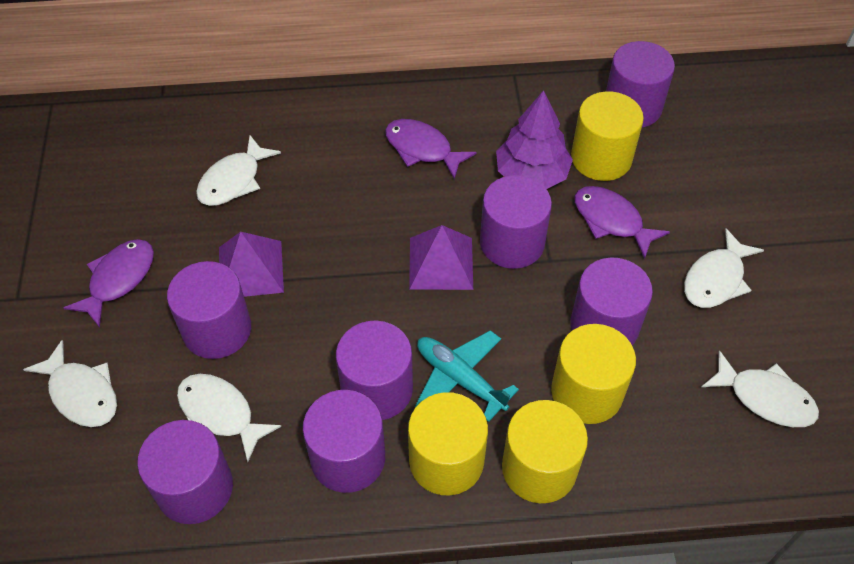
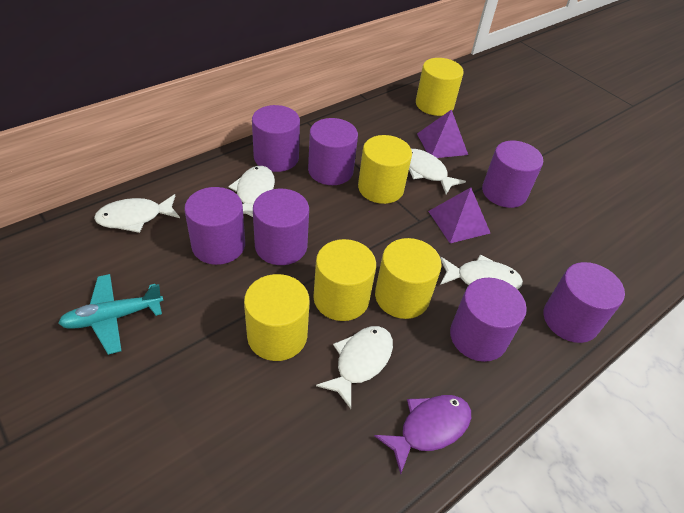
purple fish: 3 -> 1
purple tree: 1 -> 0
yellow cylinder: 4 -> 5

